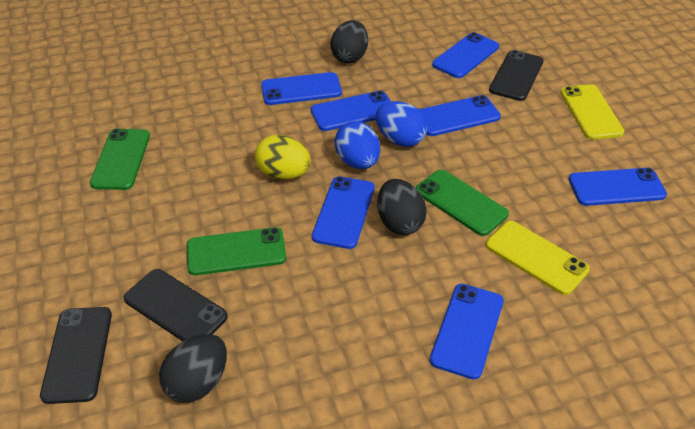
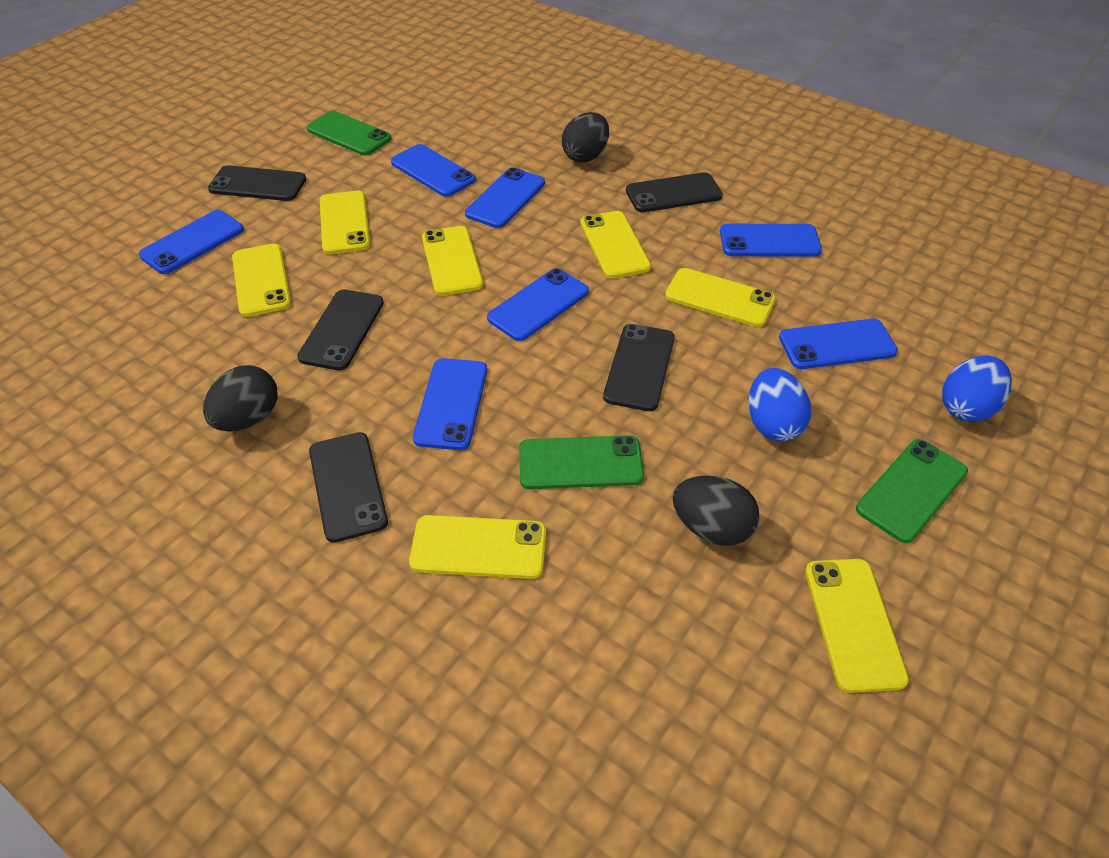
black phone: 3 -> 5
yellow egg: 1 -> 0
yellow phone: 2 -> 7

